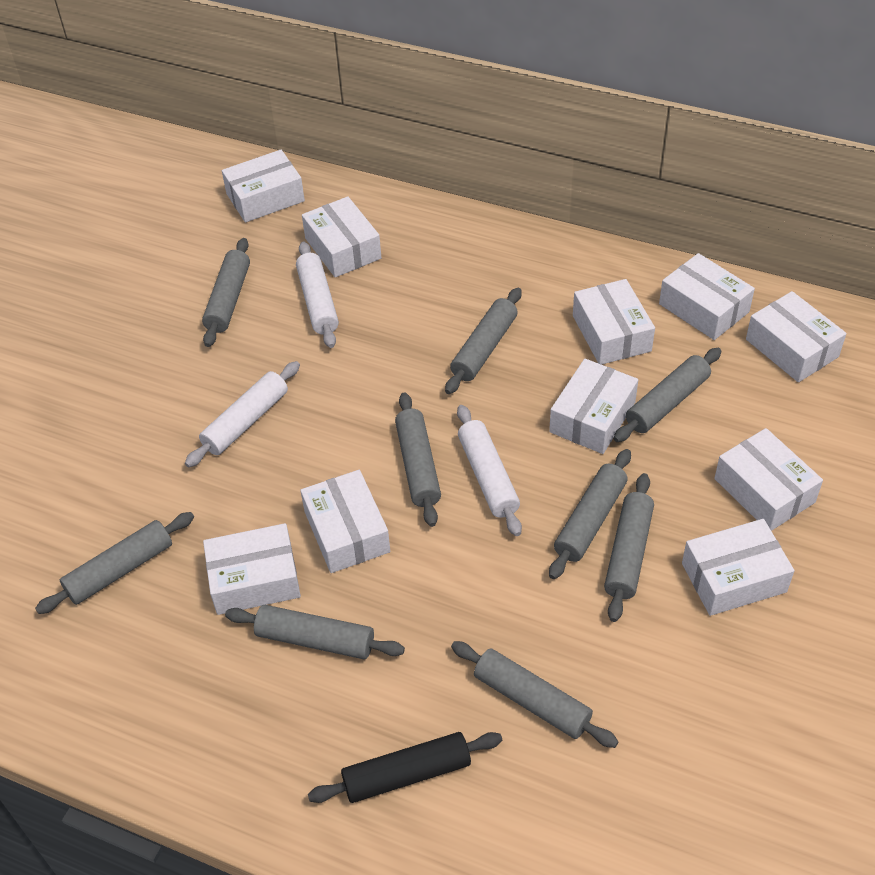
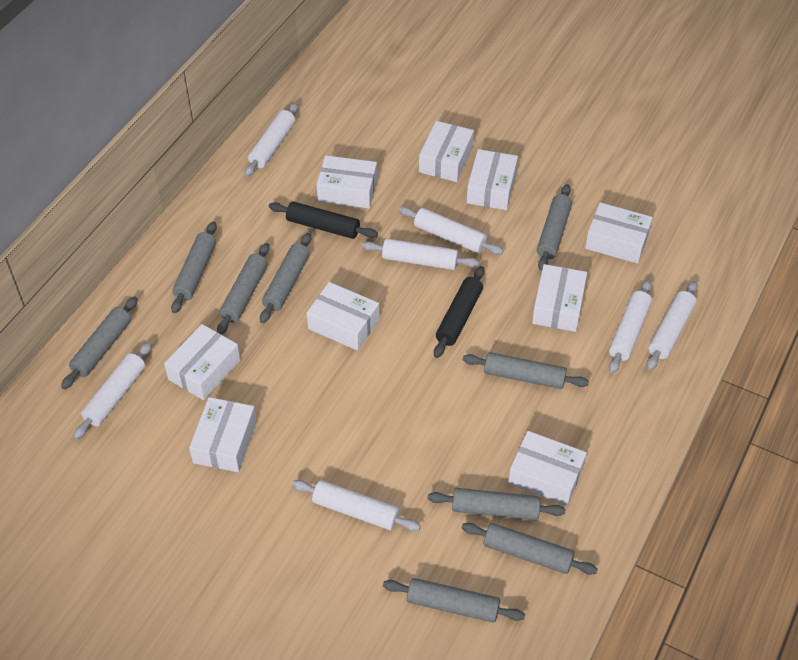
black rolling pin: 1 -> 2
white box: 10 -> 9
white rolling pin: 3 -> 7

